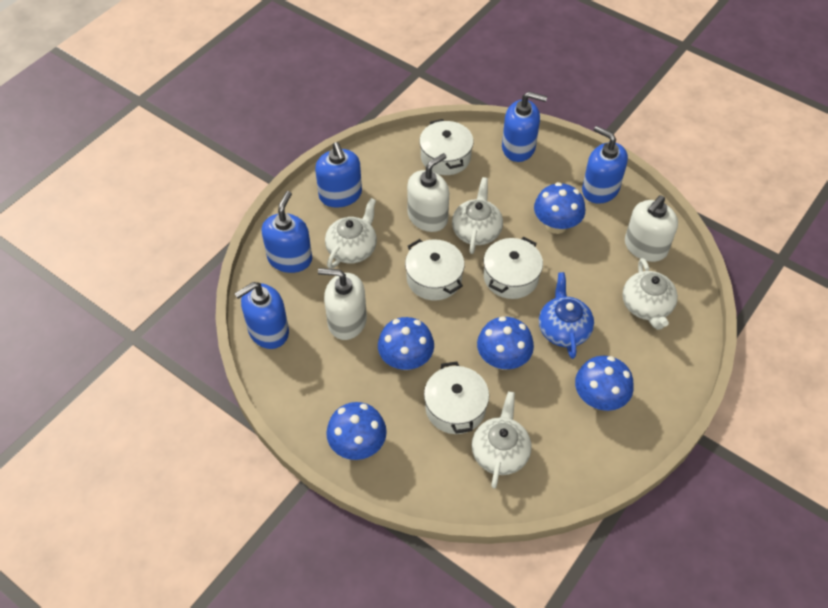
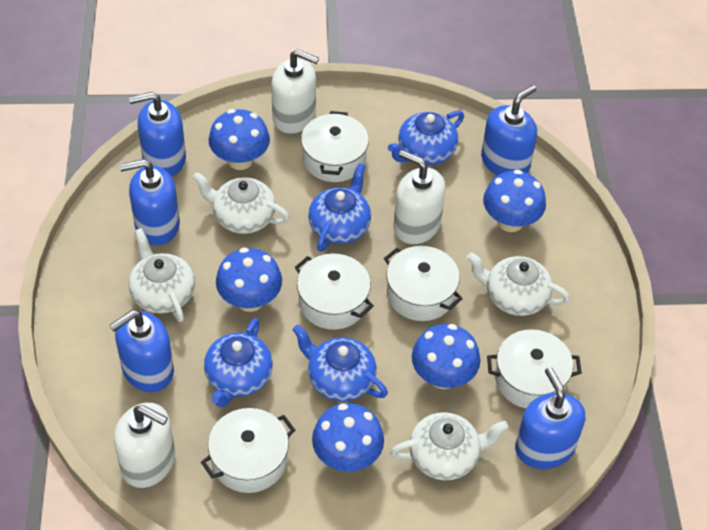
blue teapot: 1 -> 4
white pot: 4 -> 5

